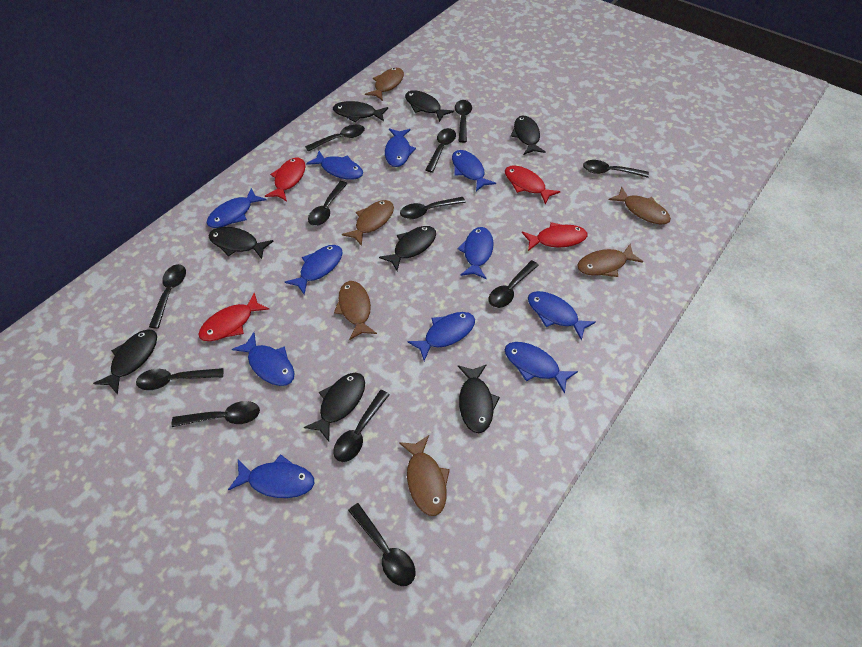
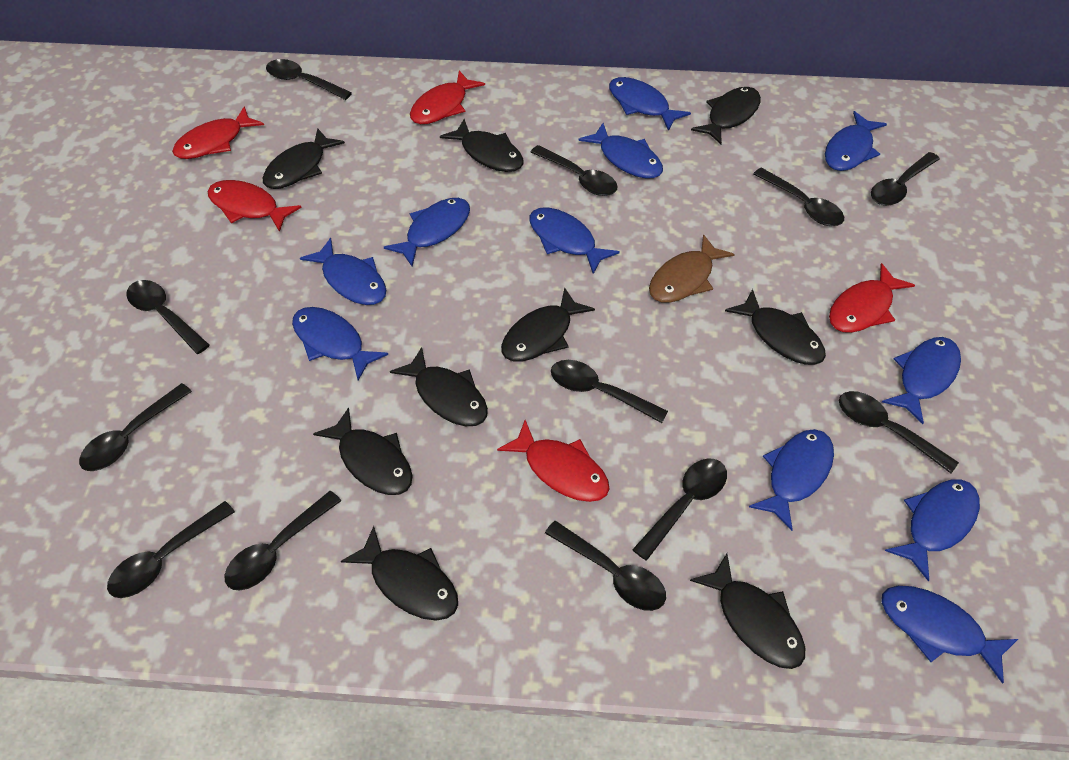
black fish: 8 -> 9
brown fish: 6 -> 1
red fish: 4 -> 5

